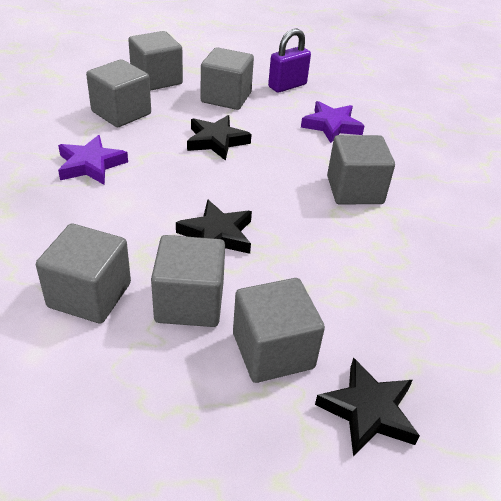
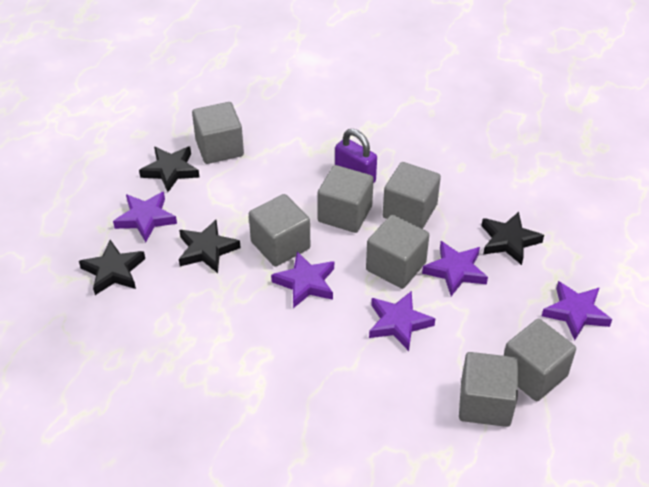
black star: 3 -> 4
purple star: 2 -> 5

